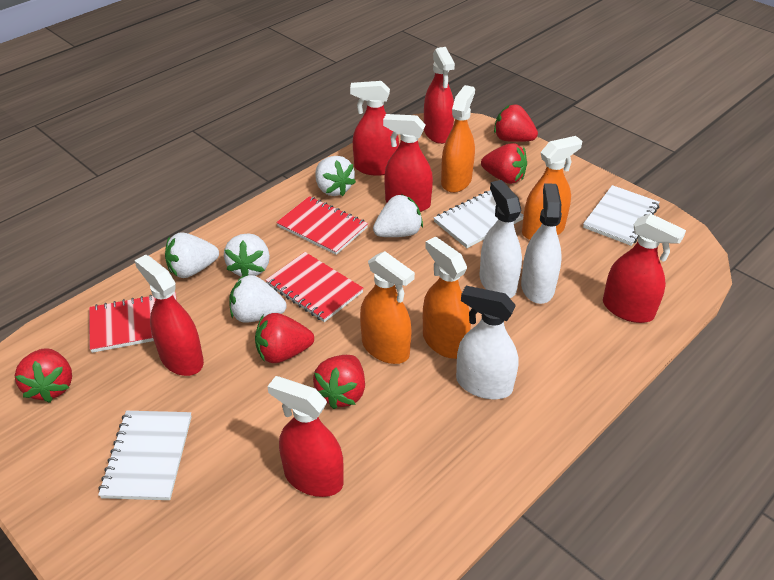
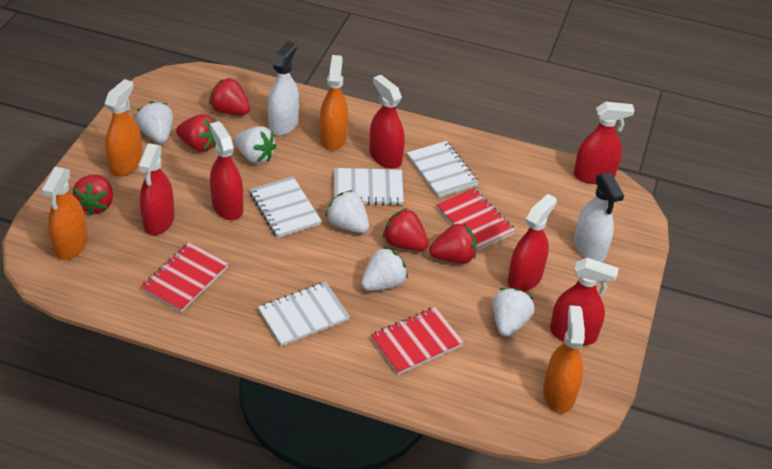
white notebook: 3 -> 4
white spray bottle: 3 -> 2

